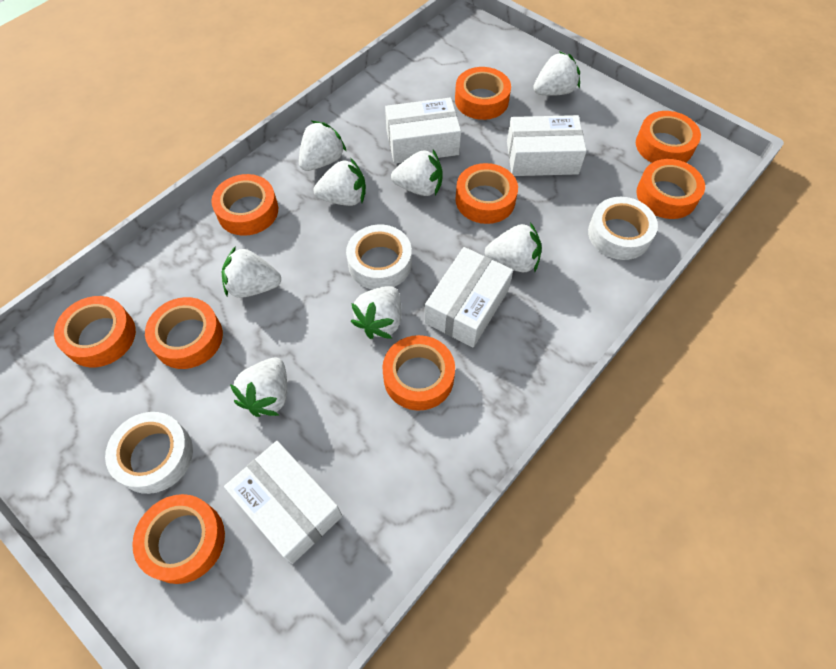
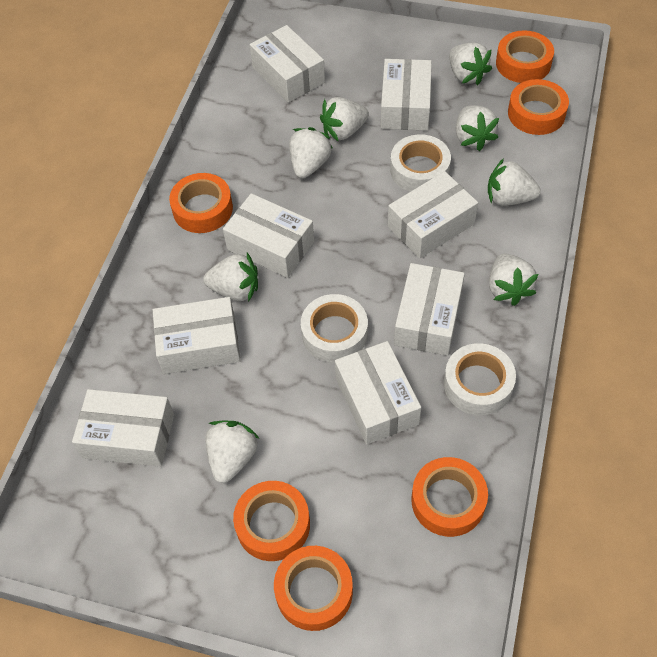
orange tape: 9 -> 6
white box: 4 -> 8

